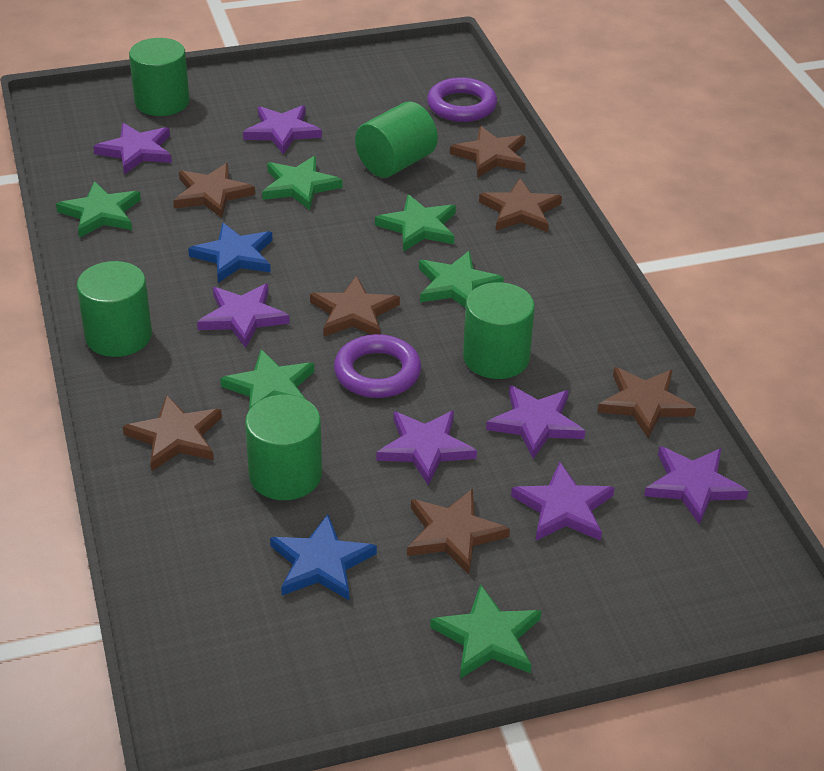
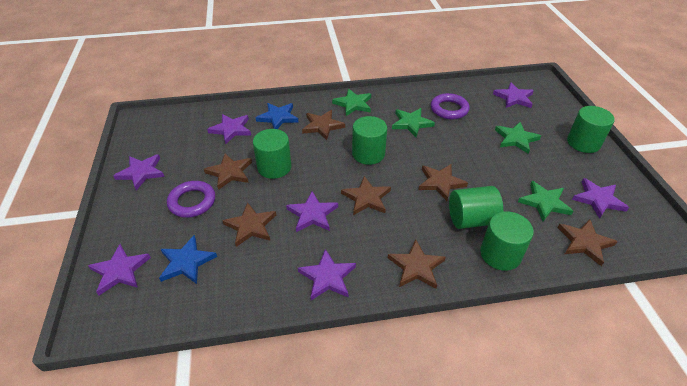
green star: 6 -> 4

